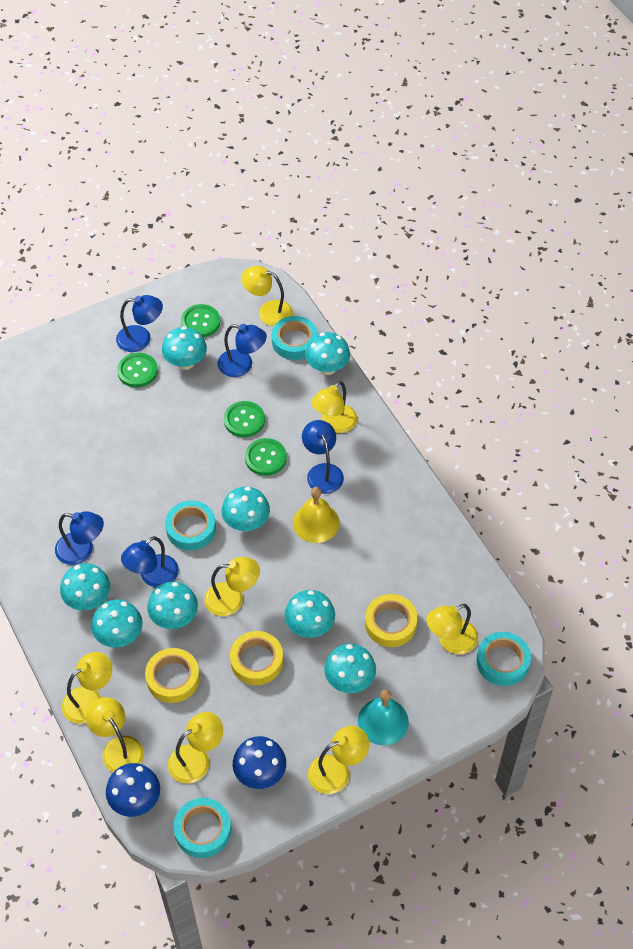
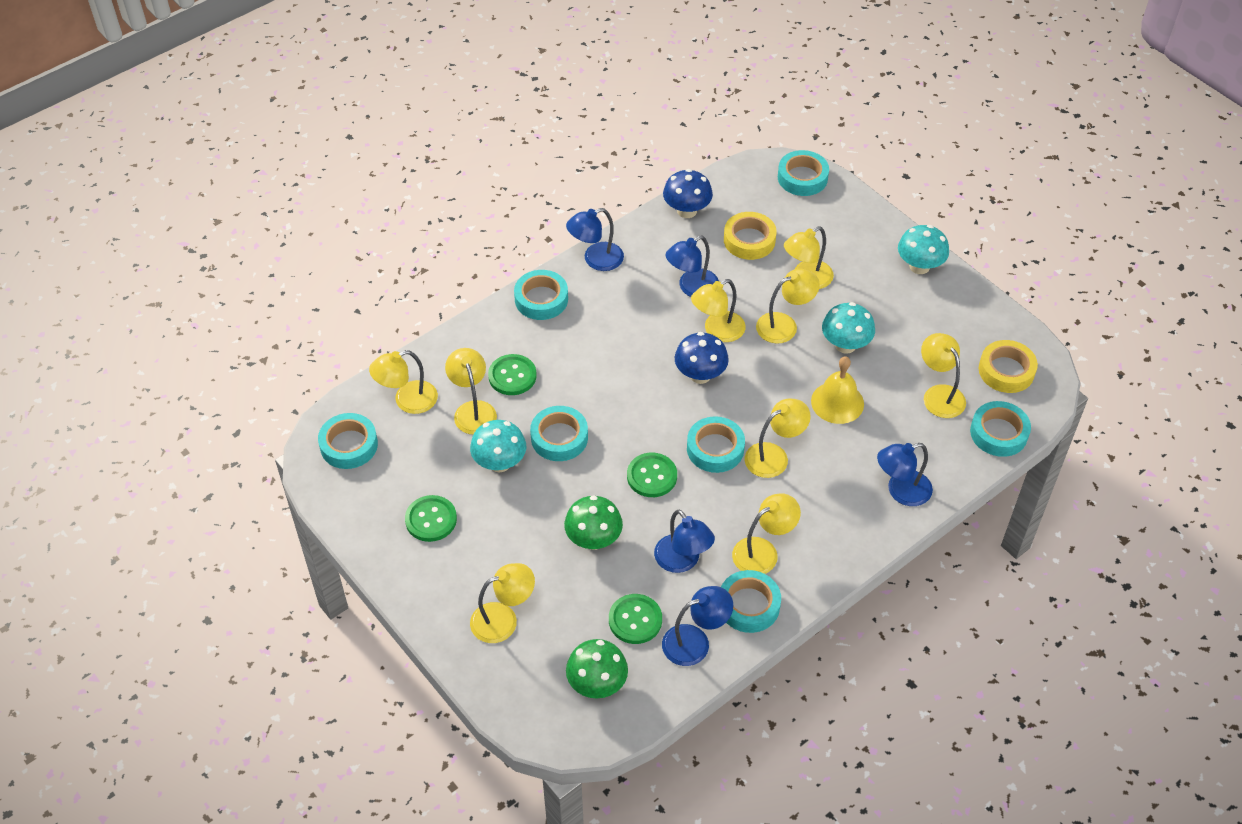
green mushroom: 0 -> 2
turquoise bell: 1 -> 0
turquoise mushroom: 8 -> 3
turquoise tape: 4 -> 7
yellow lamp: 8 -> 9
yellow tape: 3 -> 2

